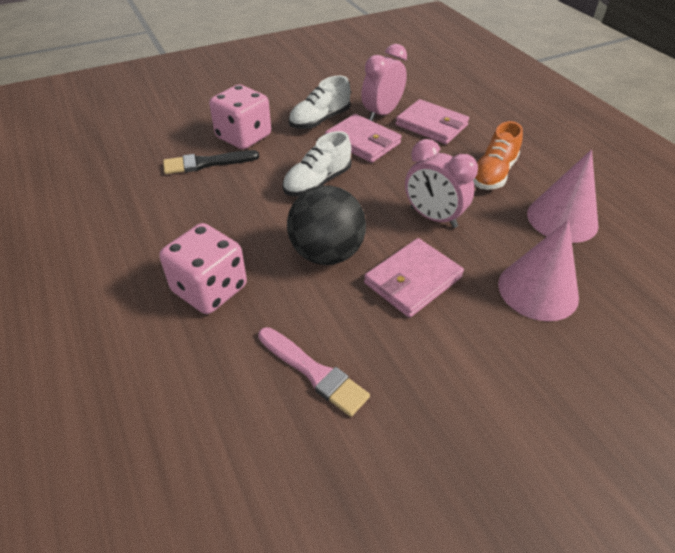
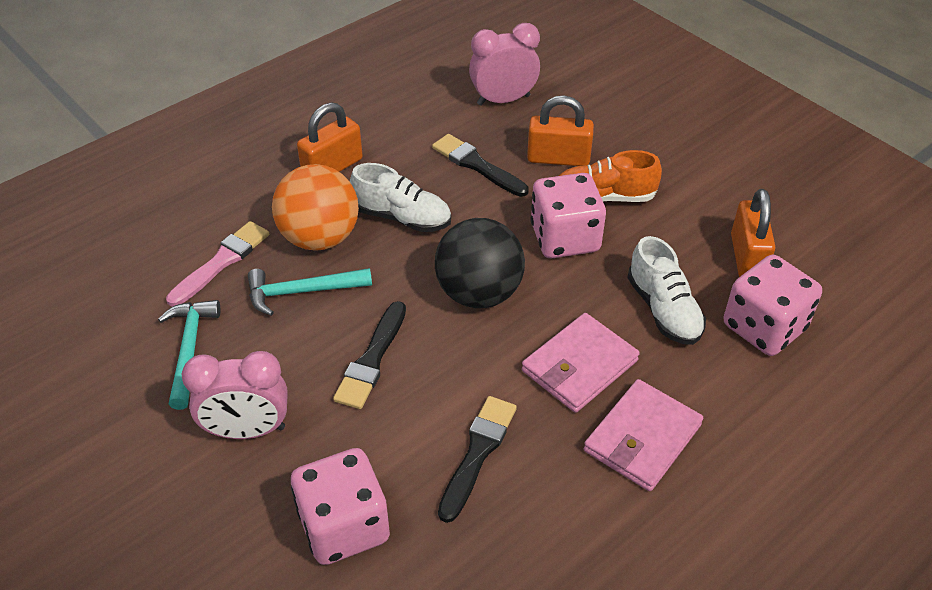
black brush: 1 -> 3
orange ball: 0 -> 1
orange padlock: 0 -> 3
pink cone: 2 -> 0
pink dice: 2 -> 3
pink wallet: 3 -> 2
turquoise hammer: 0 -> 2

